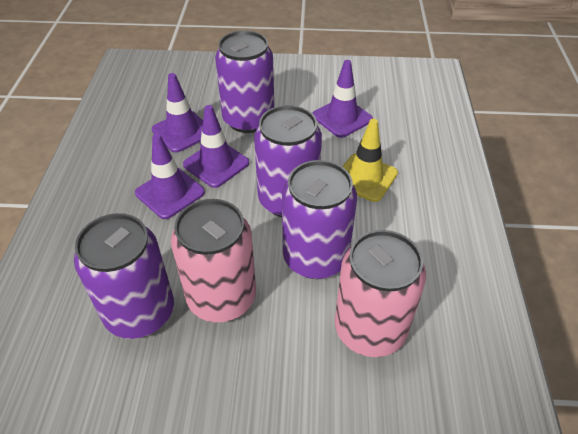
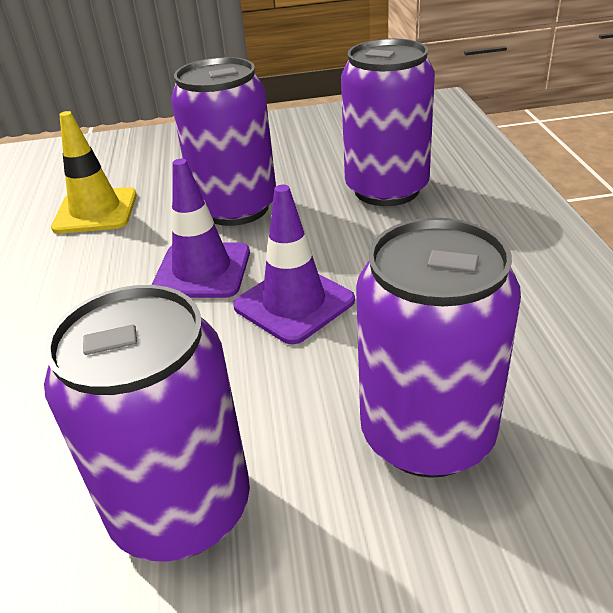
pink can: 2 -> 0
purple traffic cone: 4 -> 2

